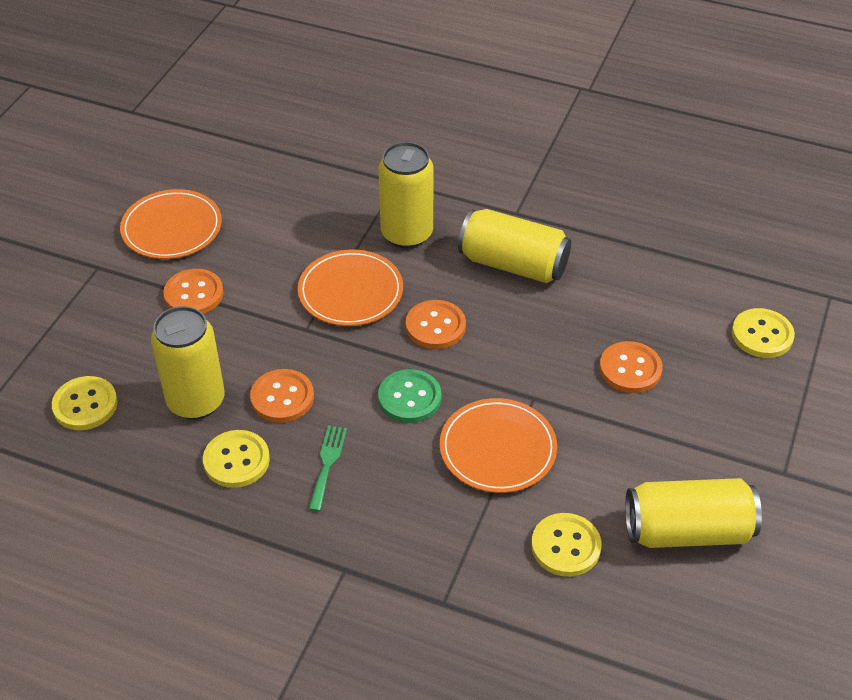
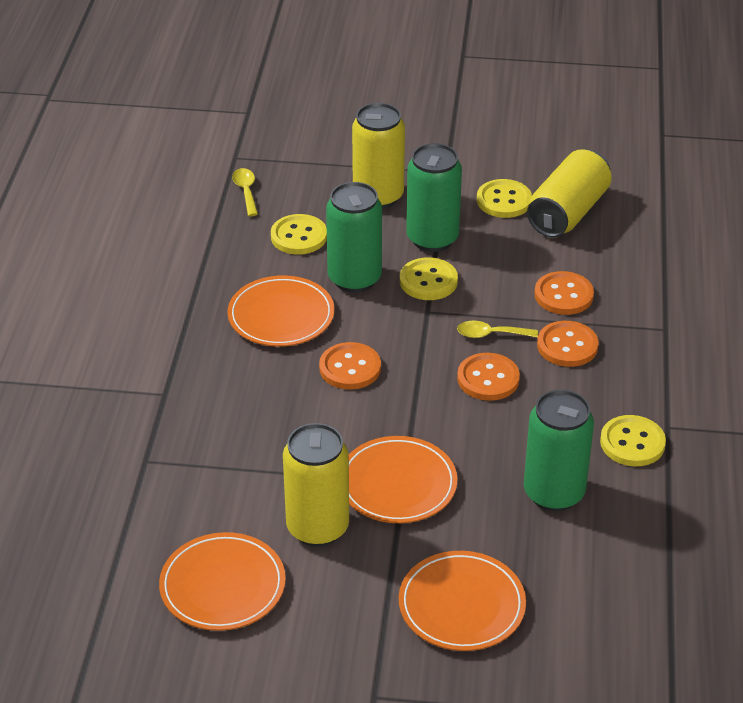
green button: 1 -> 0
green can: 0 -> 3
green fork: 1 -> 0
orange plate: 3 -> 4
yellow can: 4 -> 3
yellow spoon: 0 -> 2

